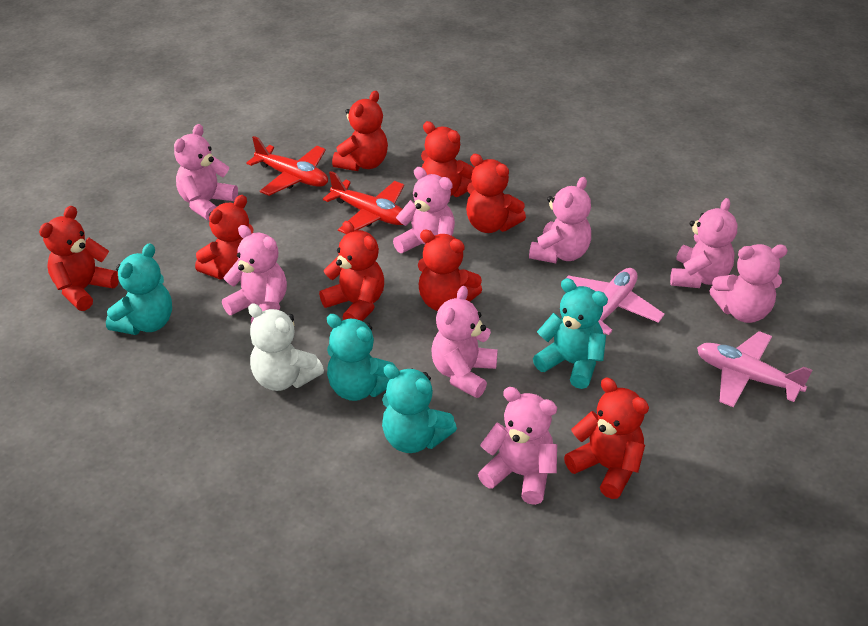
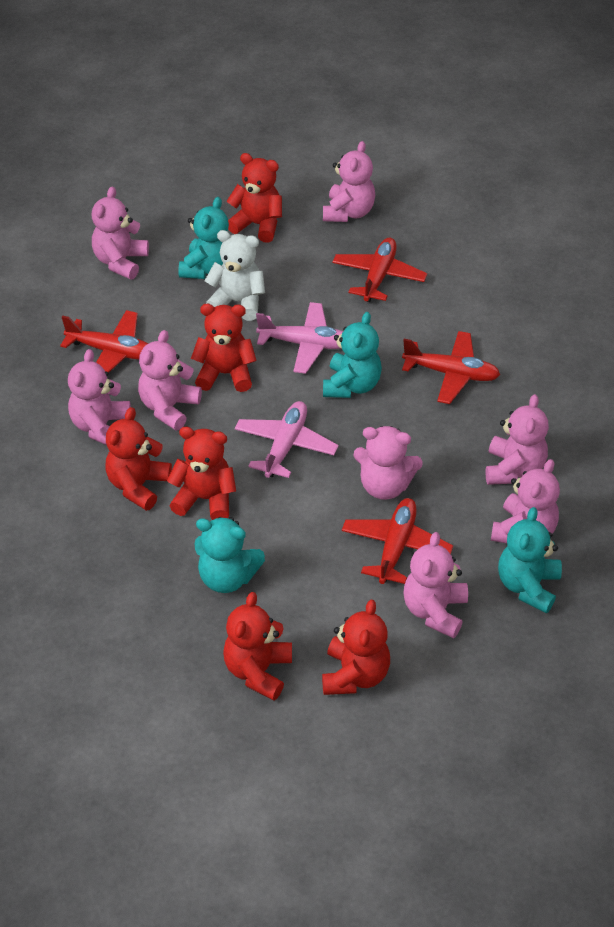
red plane: 2 -> 4
red teddy bear: 8 -> 6

